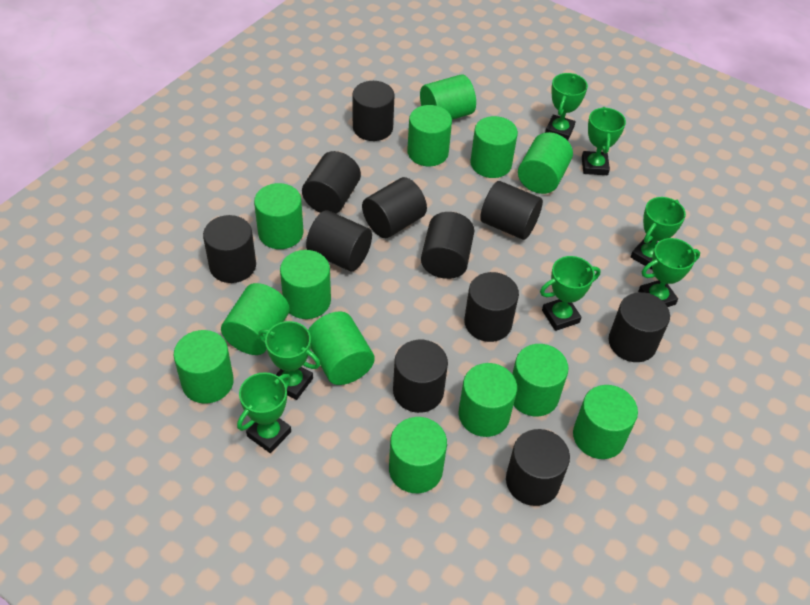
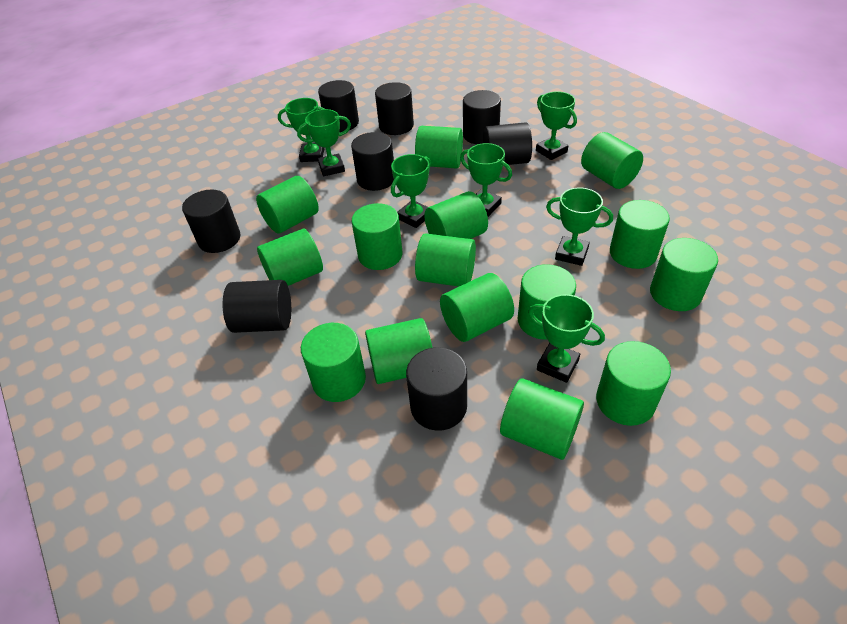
black cylinder: 11 -> 8
green cylinder: 13 -> 15

